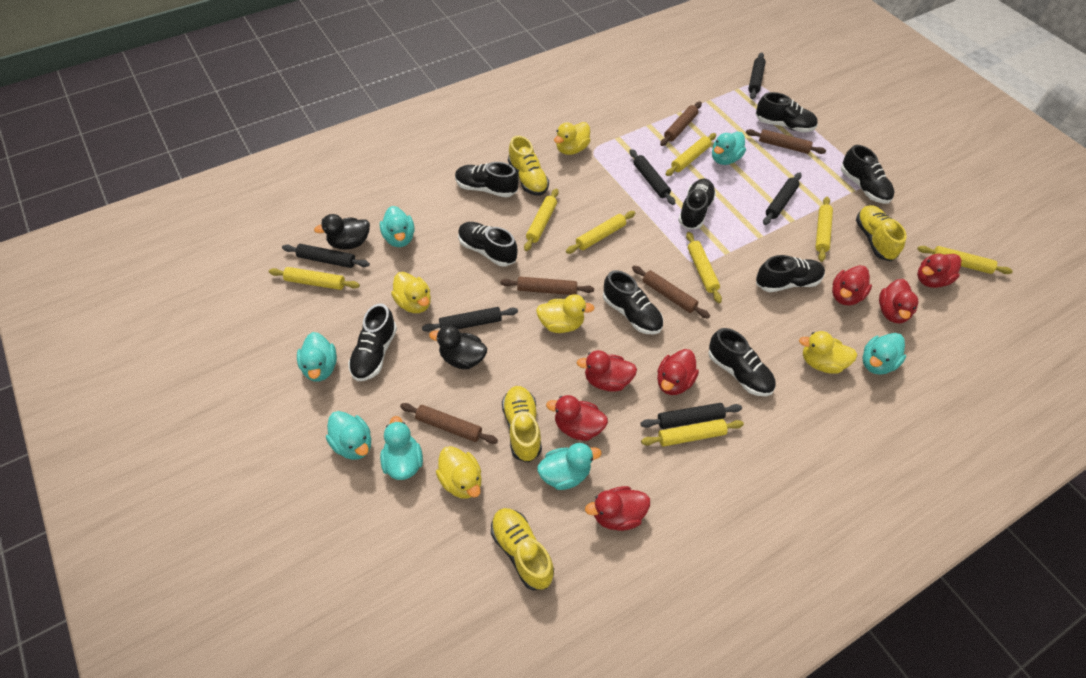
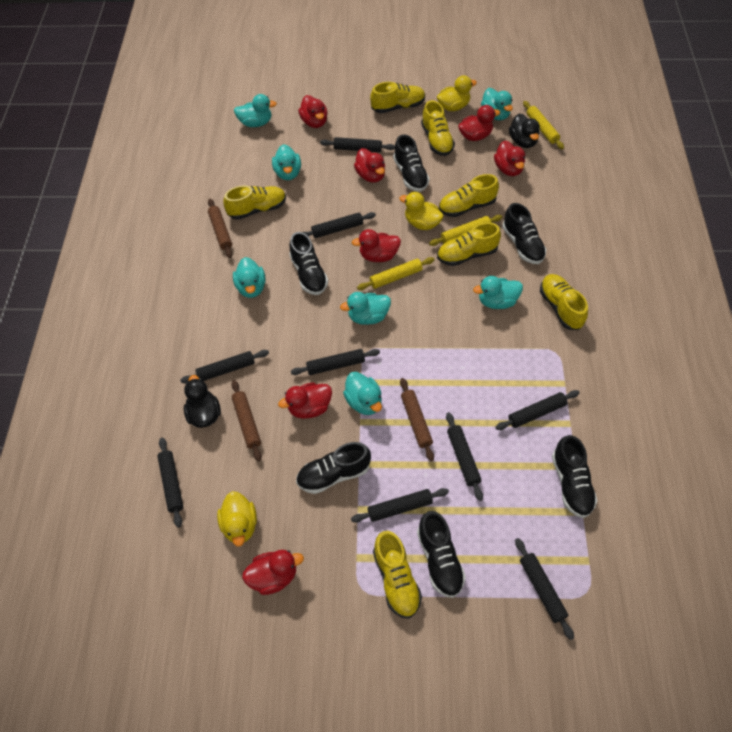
black rolling pin: 6 -> 9
black shoe: 9 -> 6
brown rolling pin: 5 -> 3
yellow duck: 5 -> 3
yellow rolling pin: 8 -> 3
yellow shoe: 4 -> 7

